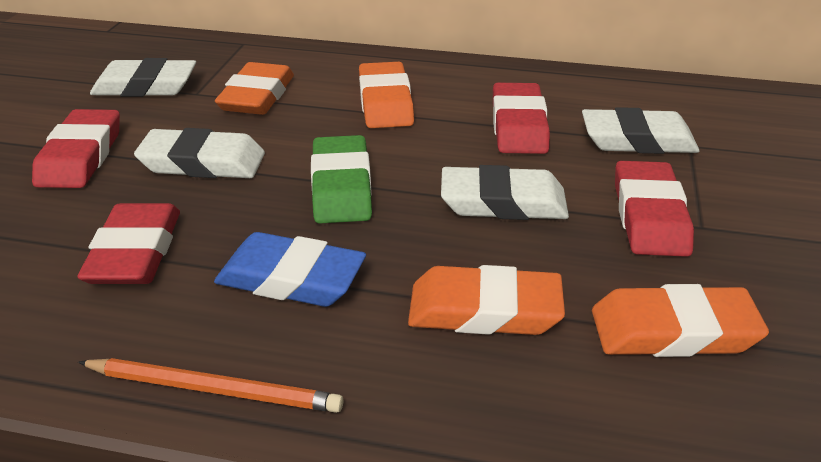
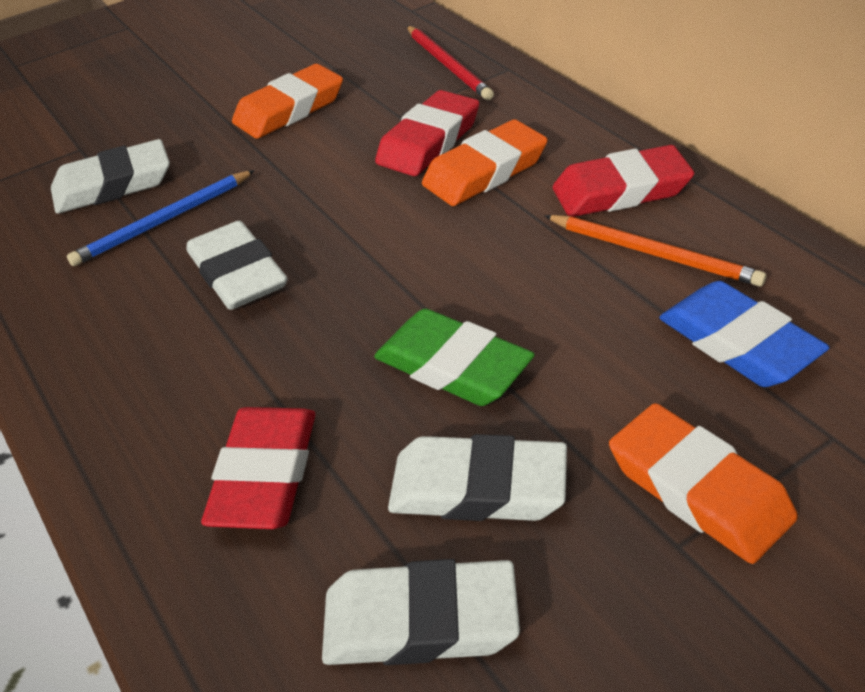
blue pencil: 0 -> 1
orange eraser: 4 -> 3
red eraser: 4 -> 3
red pencil: 0 -> 1

